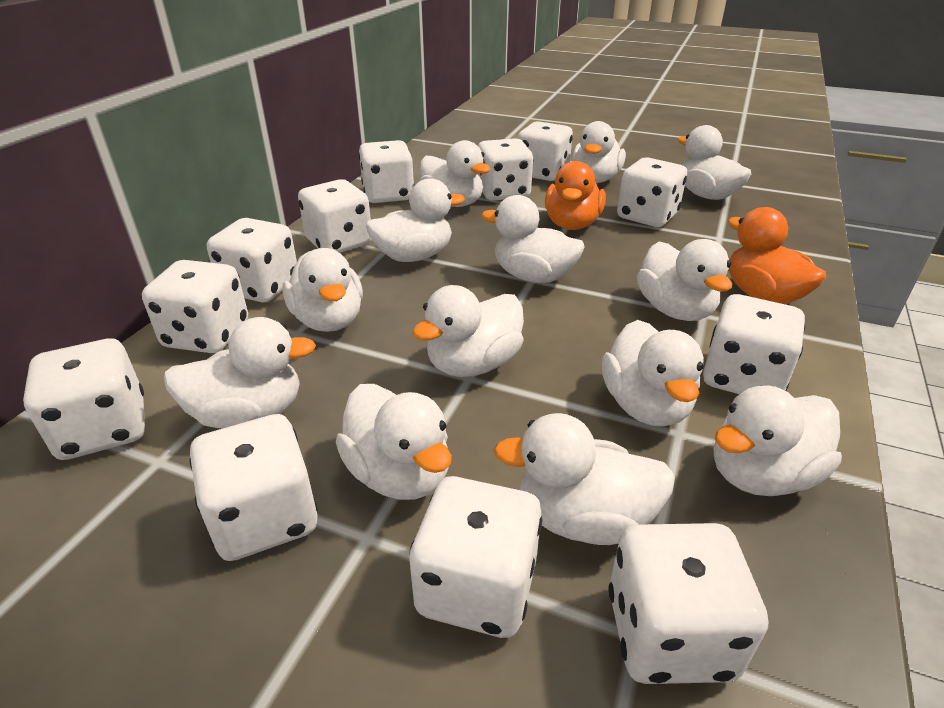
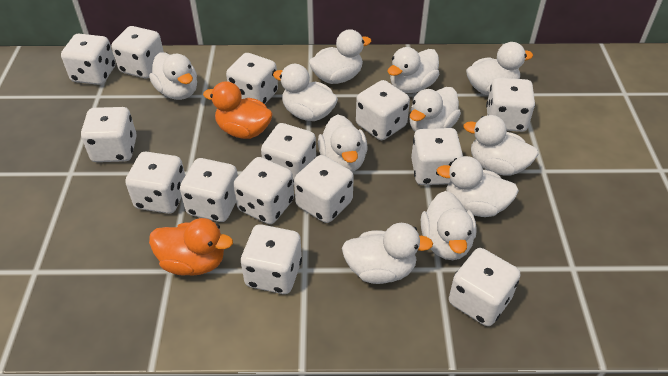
white dice: 12 -> 14
white duck: 13 -> 11

